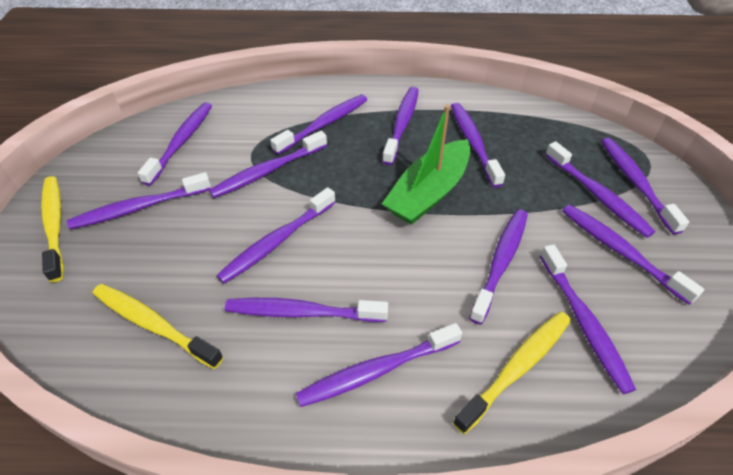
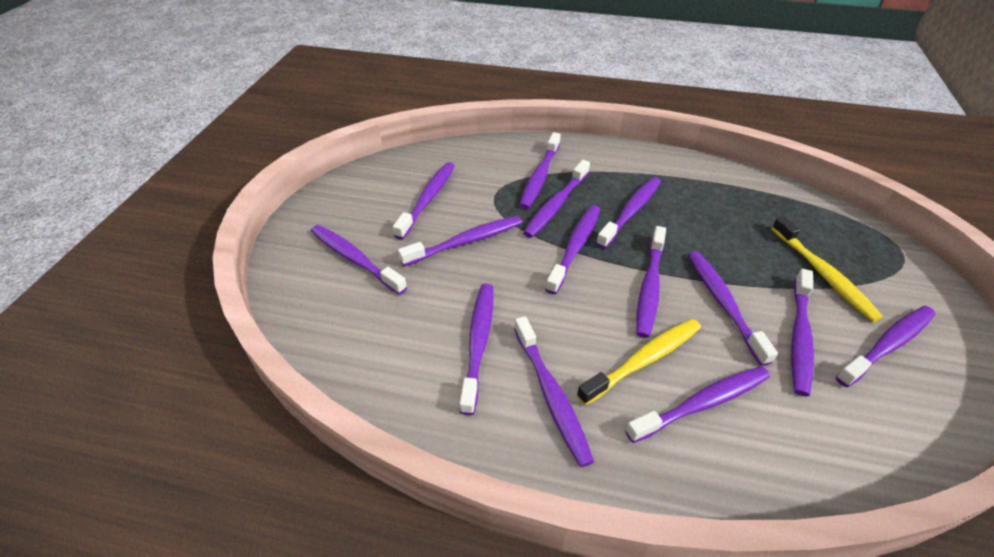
green boat: 1 -> 0
yellow toothbrush: 3 -> 2

